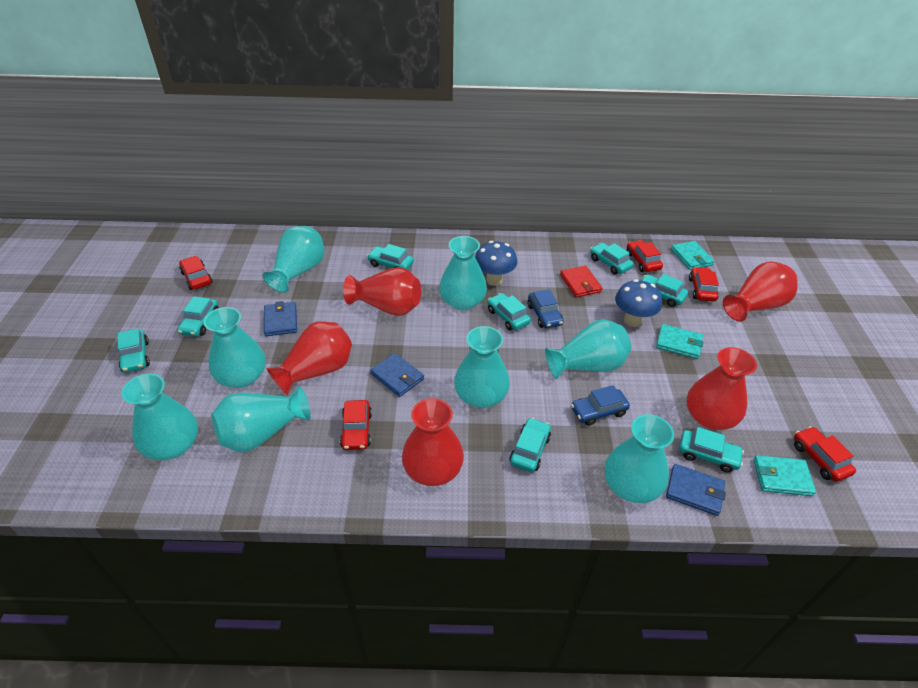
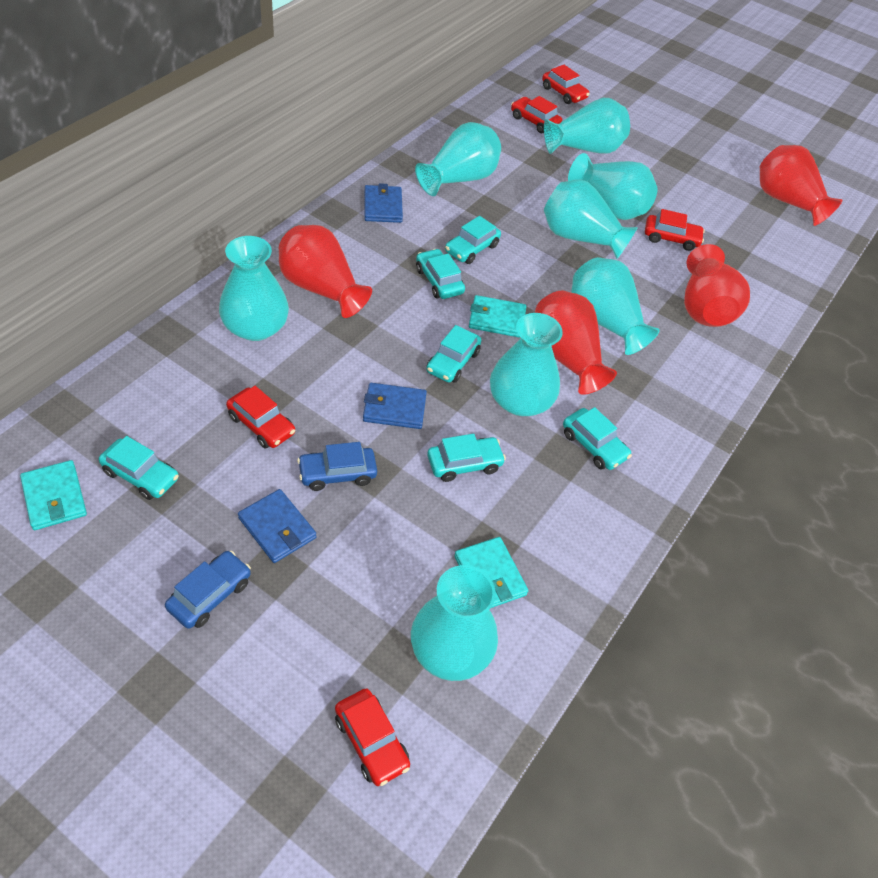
blue mushroom: 2 -> 0
red vase: 5 -> 4
red wallet: 1 -> 0
turquoise car: 8 -> 6

